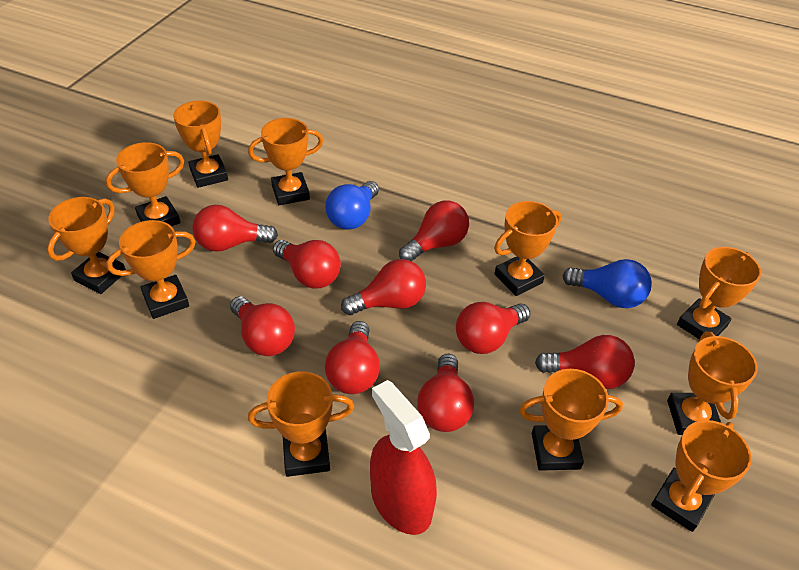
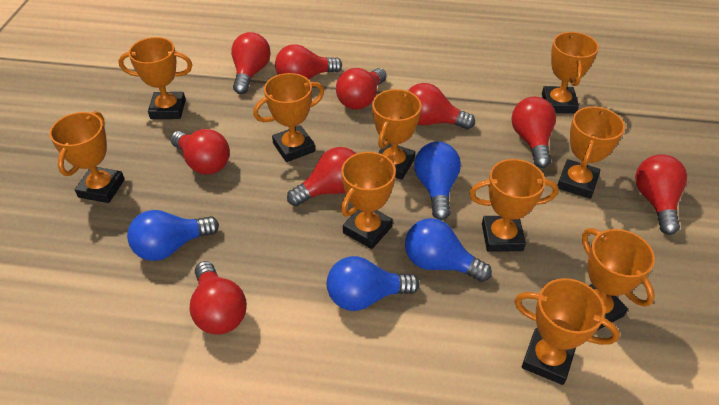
blue light bulb: 2 -> 4
orange trophy: 11 -> 10
red spray bottle: 1 -> 0

